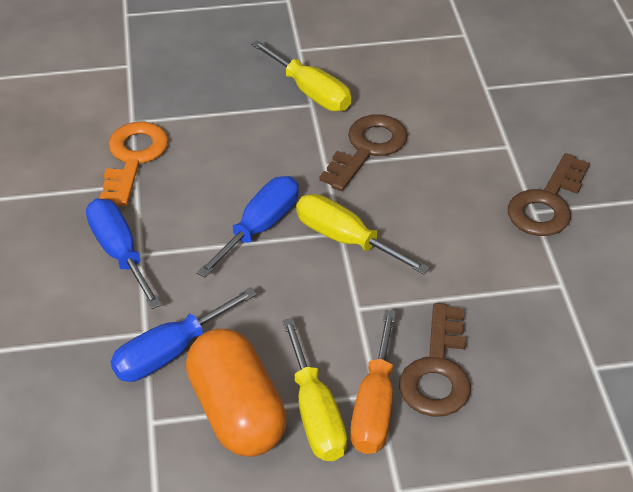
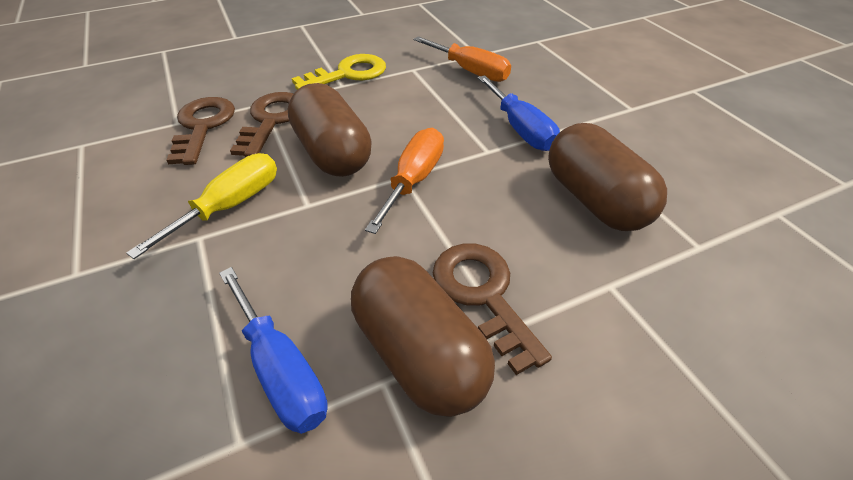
blue screwdriver: 3 -> 2
brown capsule: 0 -> 3
orange capsule: 1 -> 0
orange key: 1 -> 0
orange screwdriver: 1 -> 2
yellow key: 0 -> 1
yellow screwdriver: 3 -> 1

